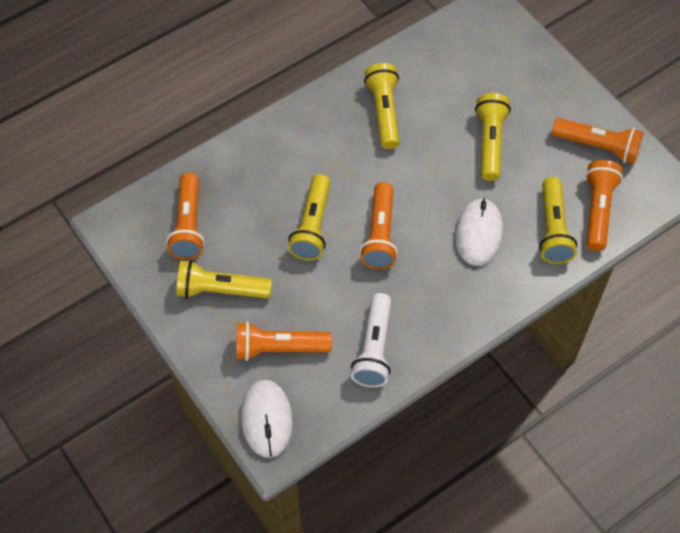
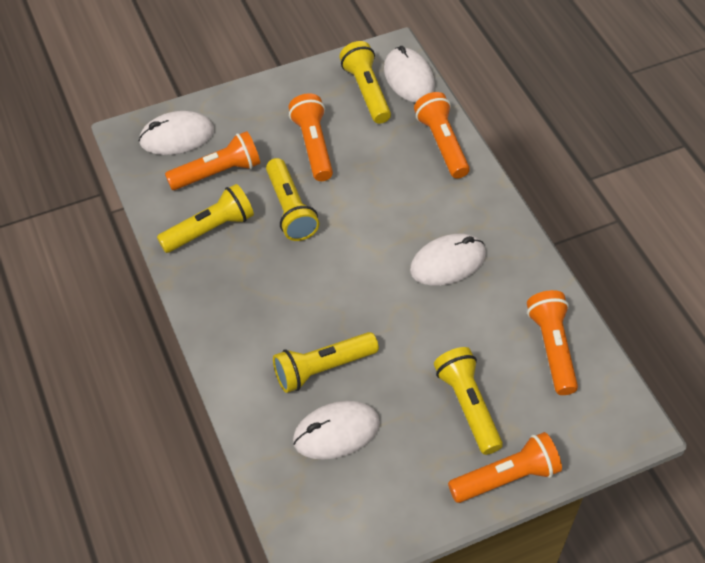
white flashlight: 1 -> 0
white mouse: 2 -> 4

